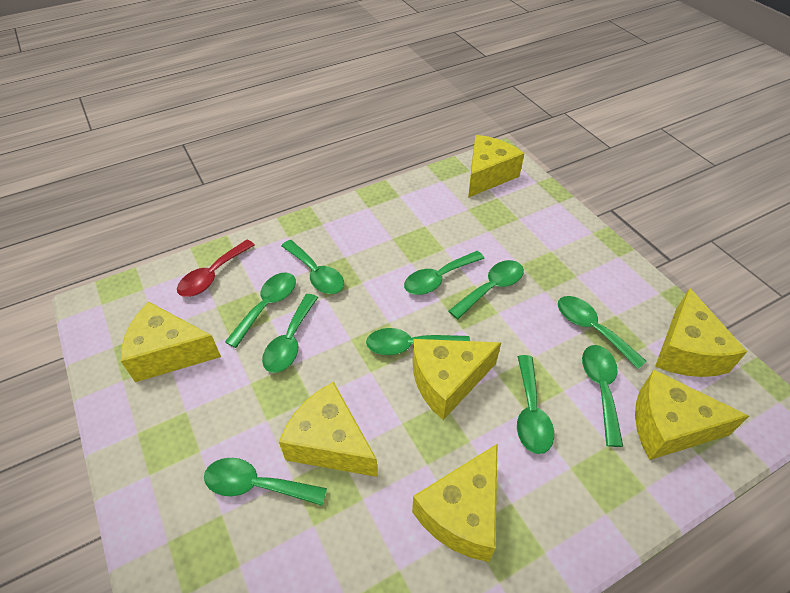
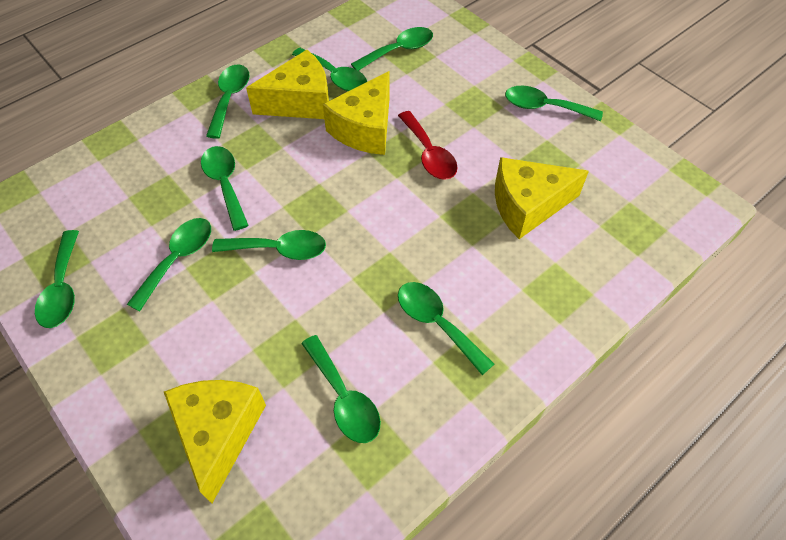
yellow cheese: 7 -> 4

